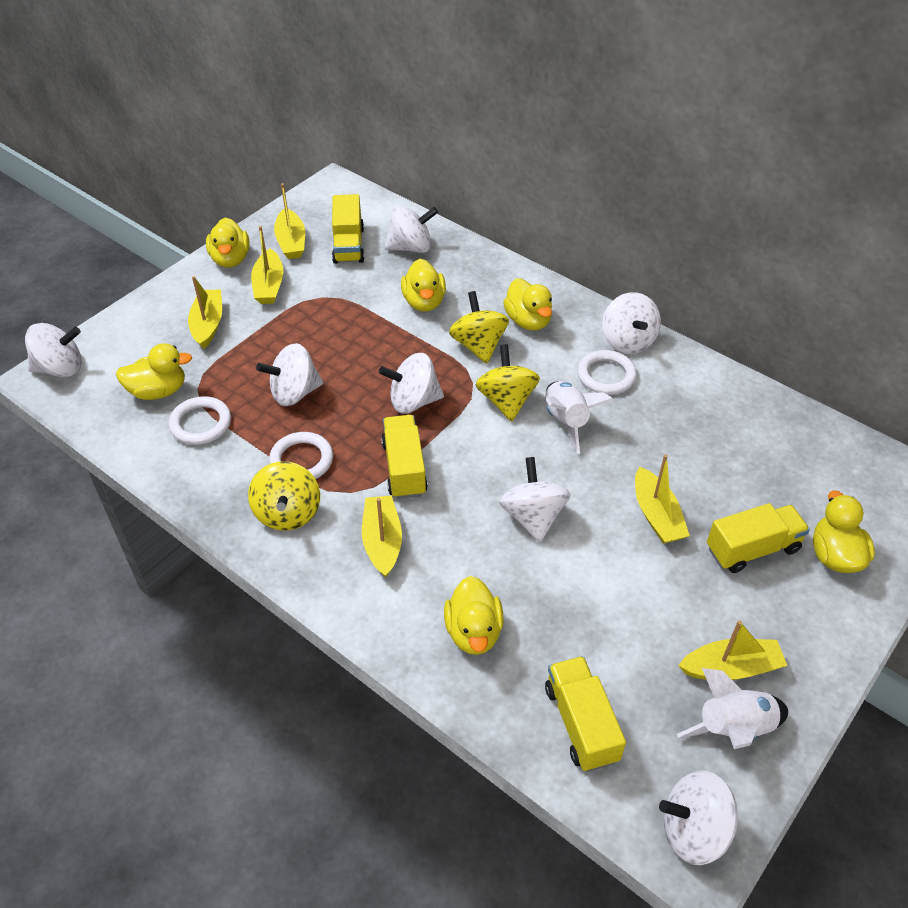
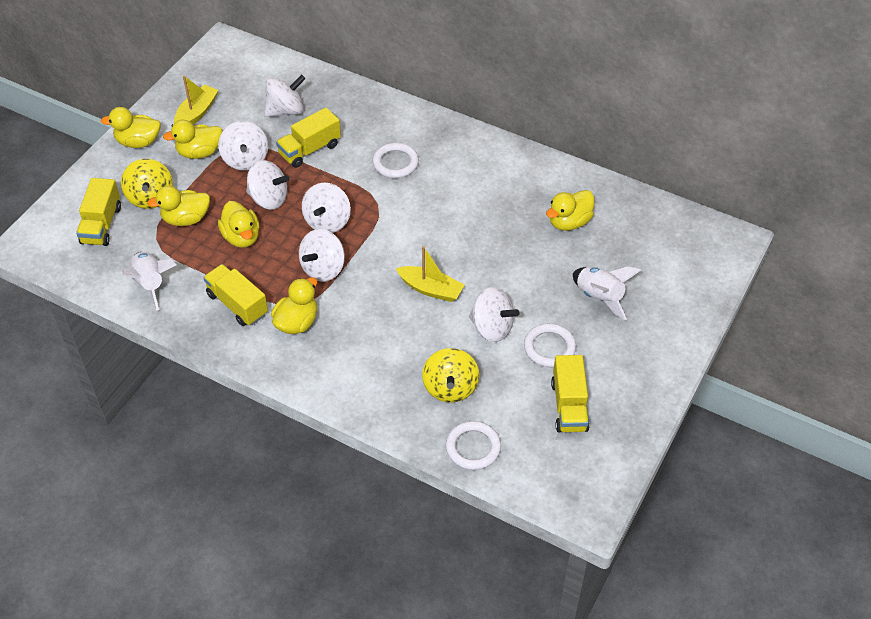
white spinning top: 7 -> 6
yellow boat: 6 -> 2
yellow spinning top: 3 -> 2

